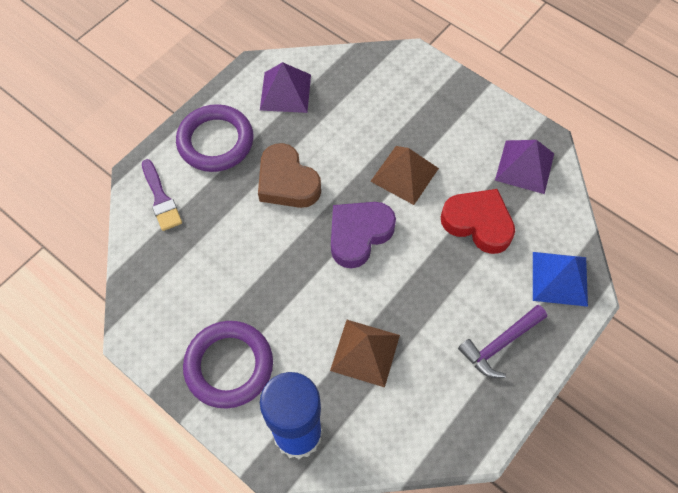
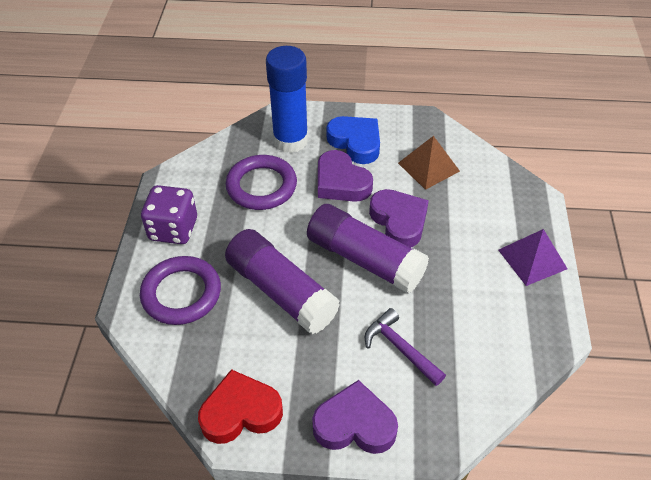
blue heart: 0 -> 1
blue pyramid: 1 -> 0
brown heart: 1 -> 0
brown pyramid: 2 -> 1
purple brush: 1 -> 0
purple dice: 0 -> 1
purple glue stick: 0 -> 2
purple heart: 1 -> 3
purple pyramid: 2 -> 1

